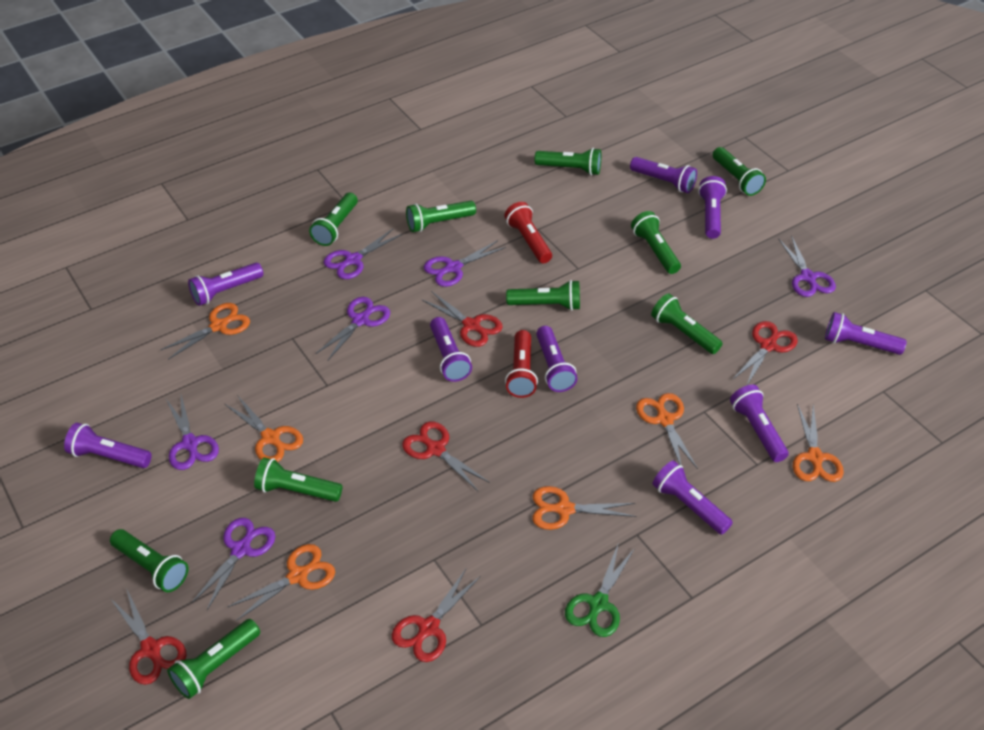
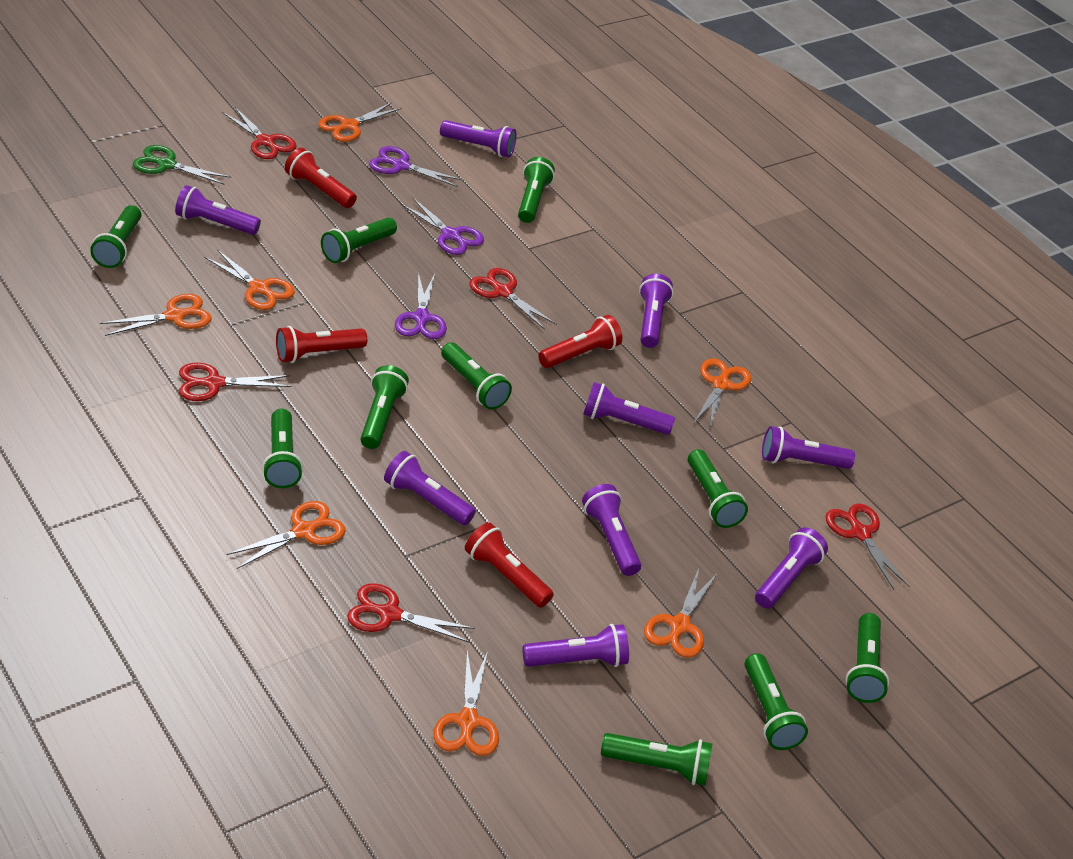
orange scissors: 6 -> 7
purple scissors: 6 -> 3
red flashlight: 2 -> 4

